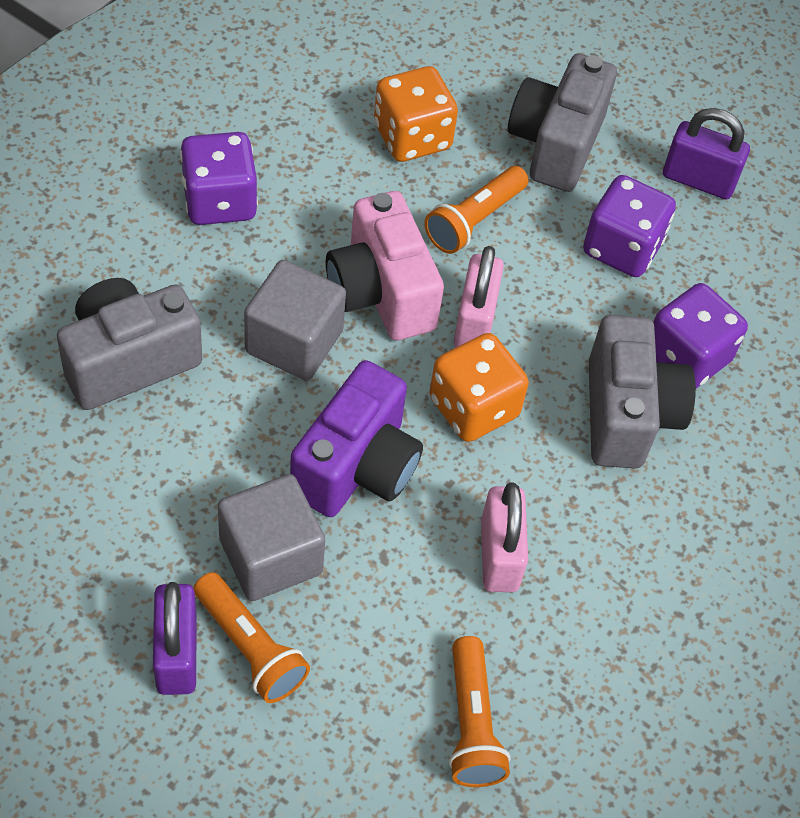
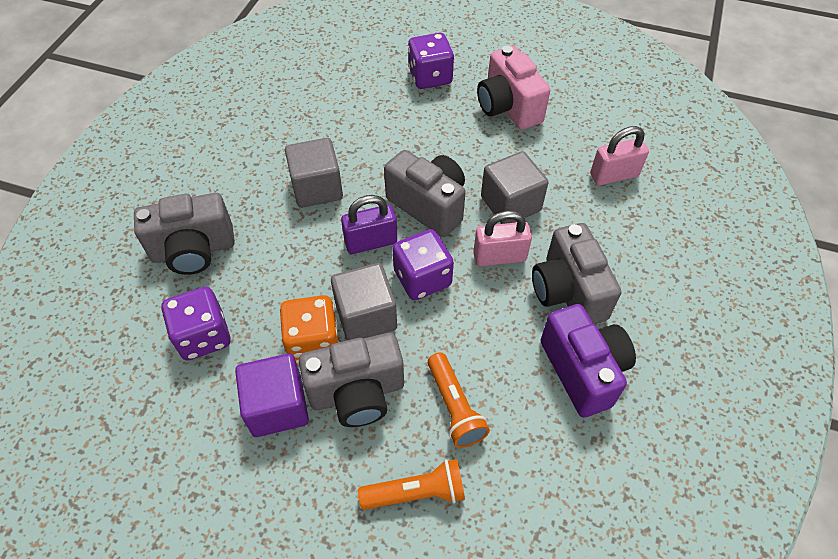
grey camera: 3 -> 4
grey cube: 2 -> 3
orange dice: 2 -> 1
orange flashlight: 3 -> 2
purple cube: 0 -> 1
purple padlock: 2 -> 1

